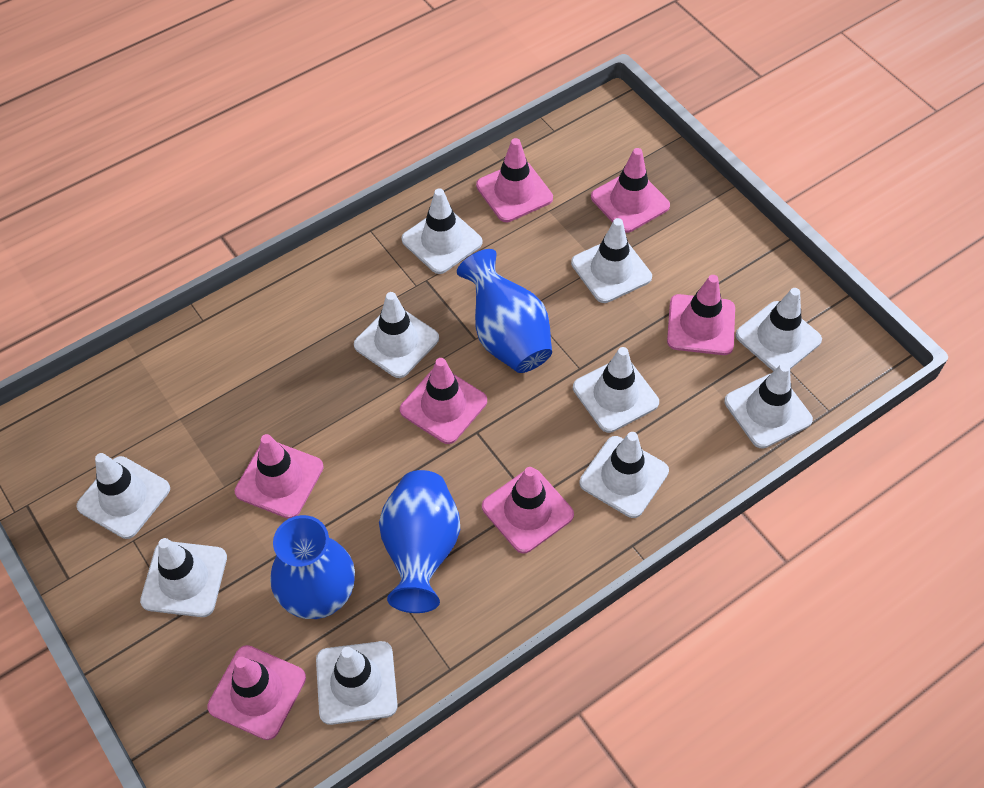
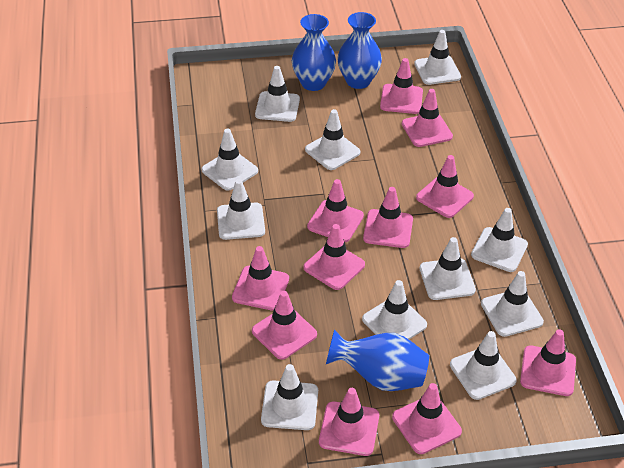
pink traffic cone: 7 -> 11
white traffic cone: 10 -> 11

